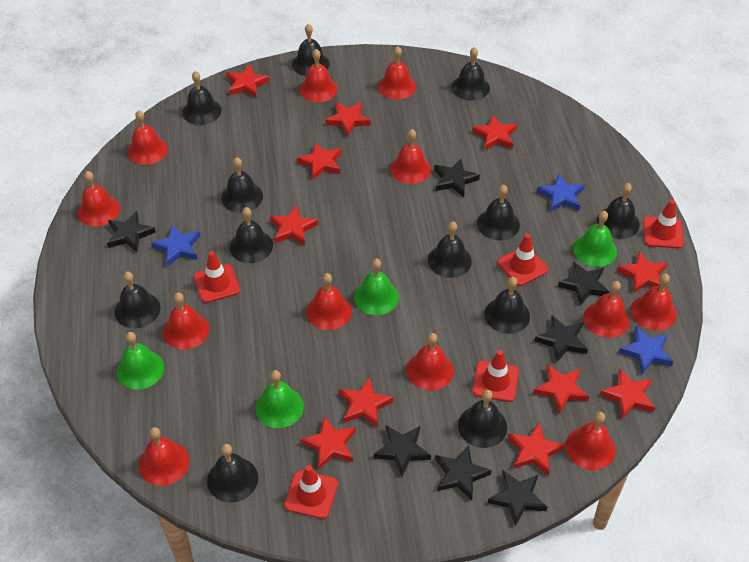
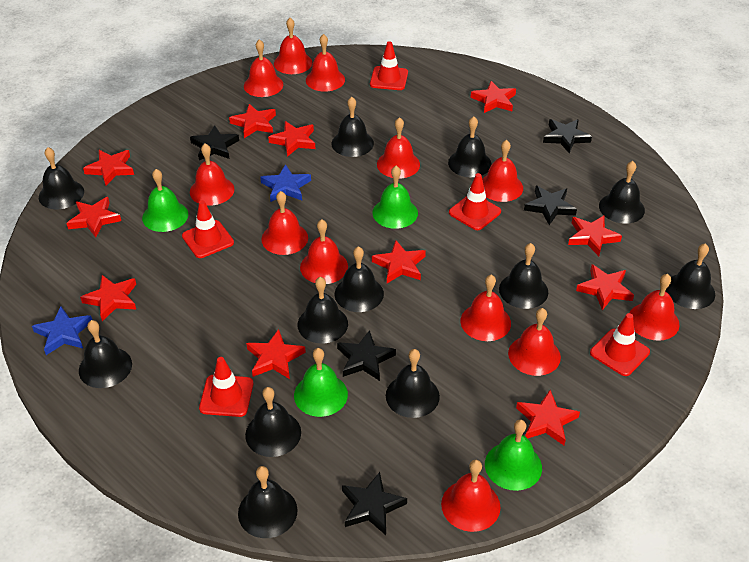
black star: 7 -> 5
blue star: 3 -> 2

